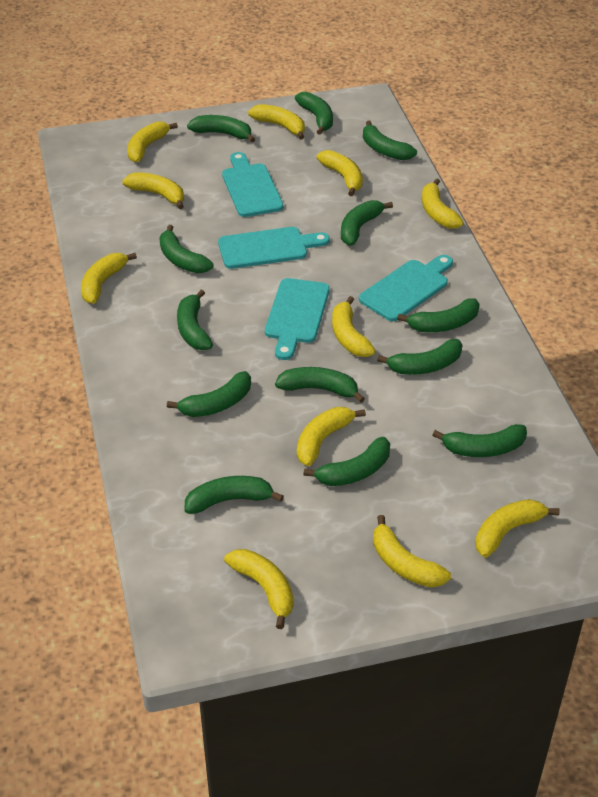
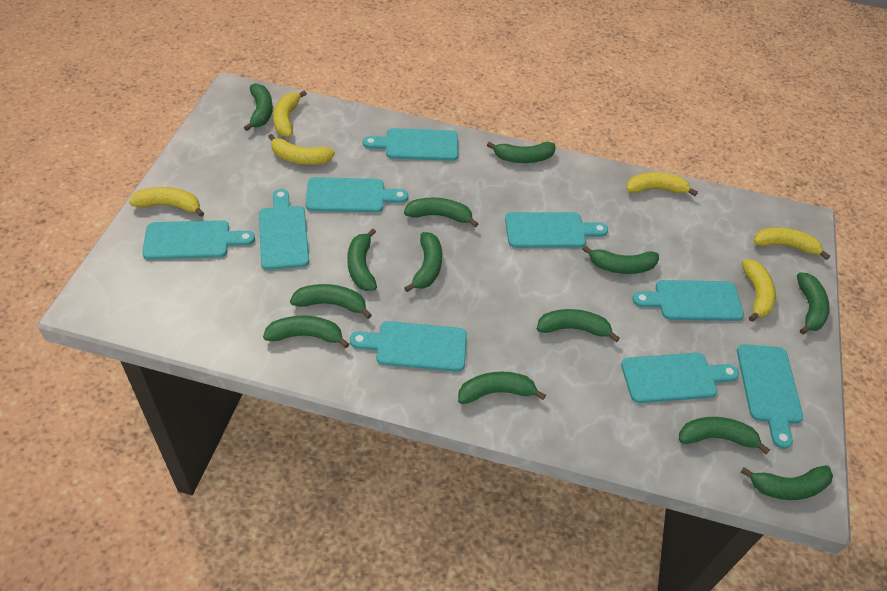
turquoise cutting board: 4 -> 9
yellow banana: 11 -> 6

